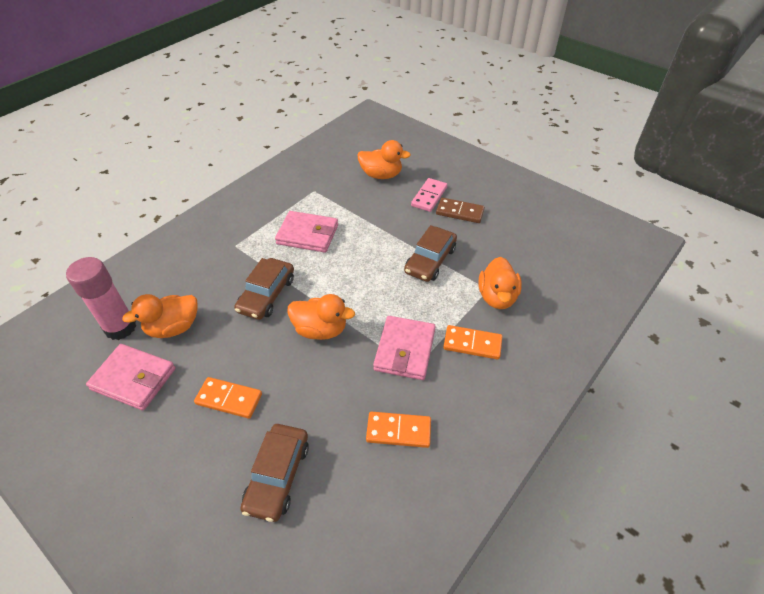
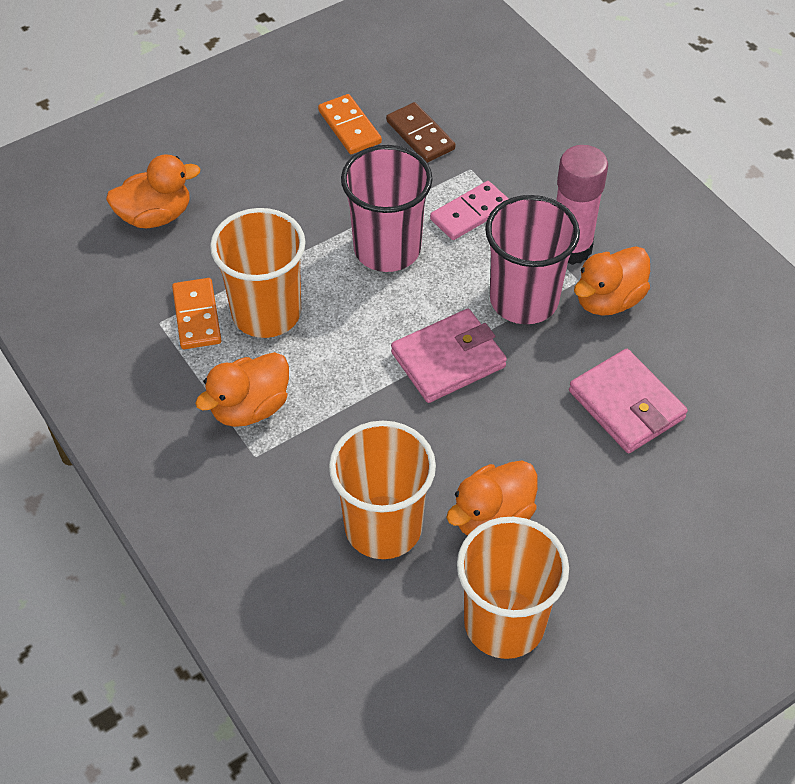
brown car: 3 -> 0
orange cup: 0 -> 3
orange domino: 3 -> 2
pink cup: 0 -> 2
pink wallet: 3 -> 2

